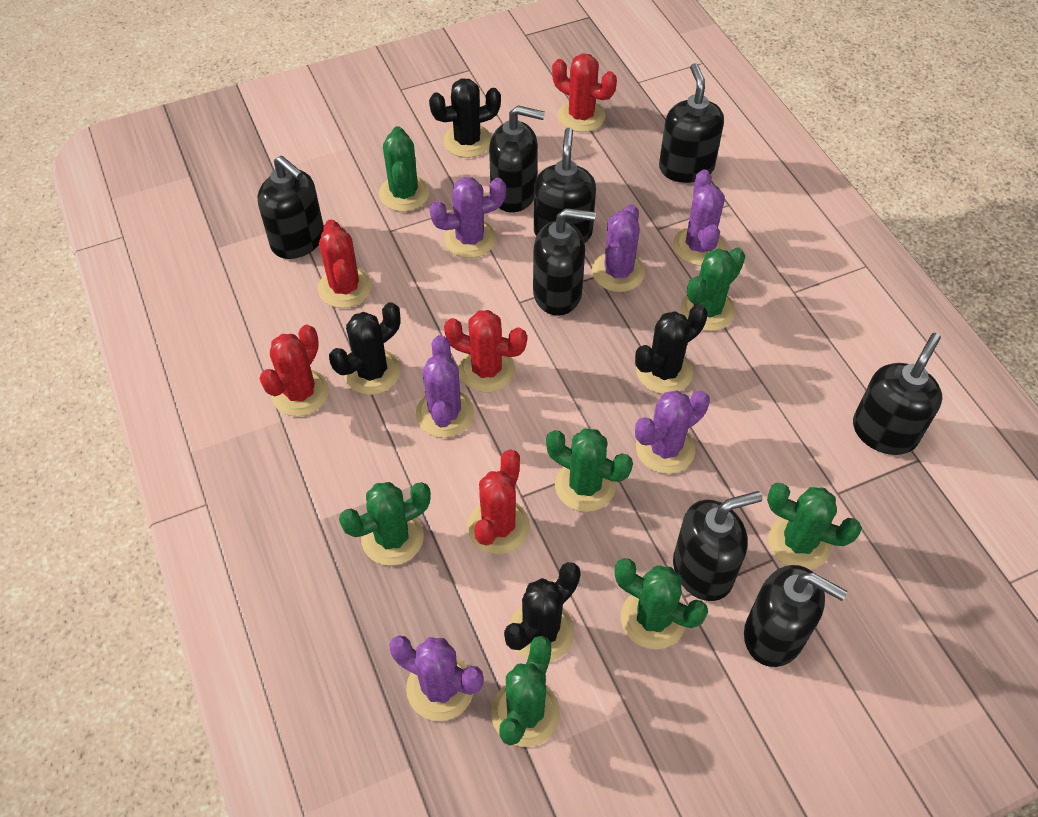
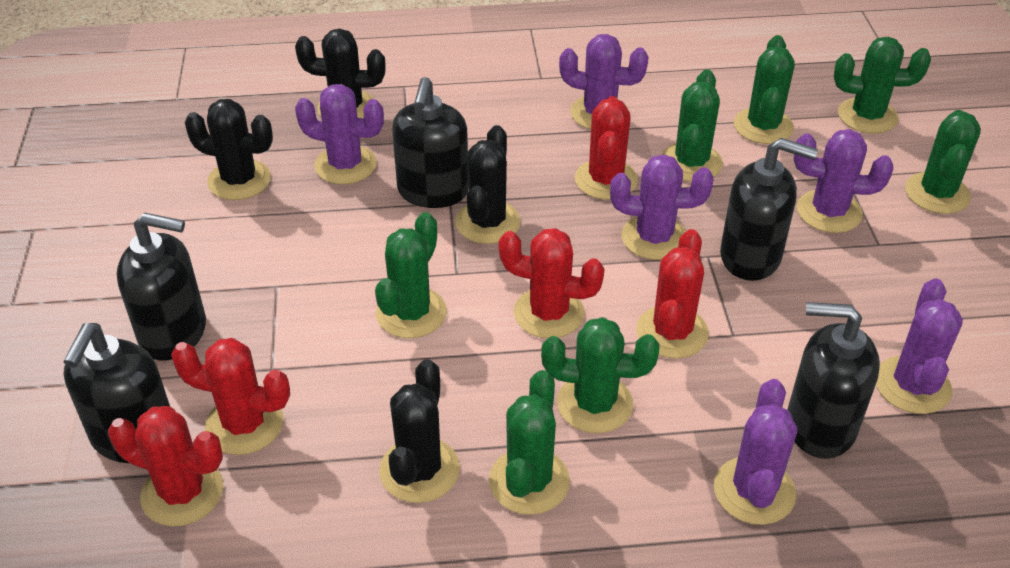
black soap dispenser: 8 -> 5

